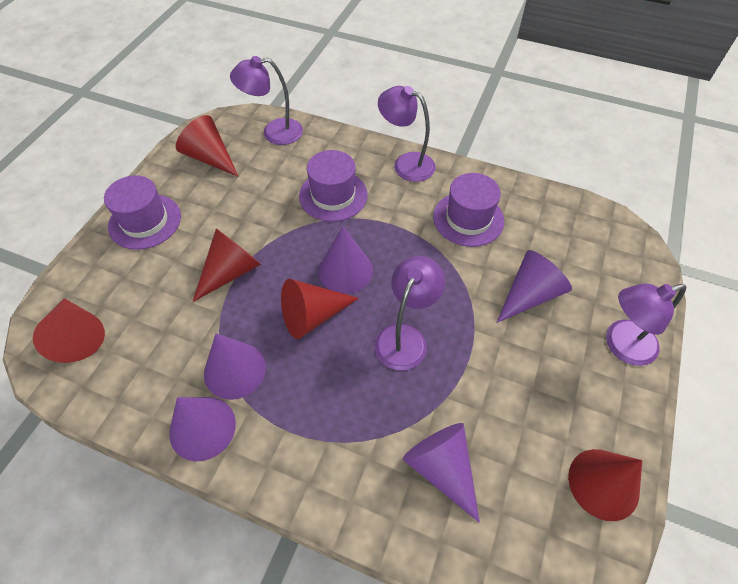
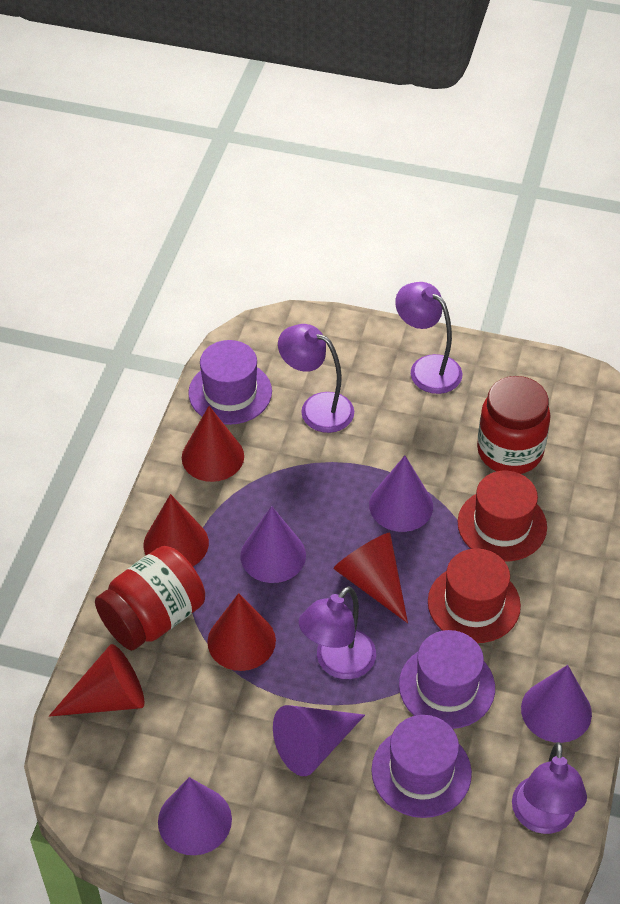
red hat: 0 -> 2
red jar: 0 -> 2

